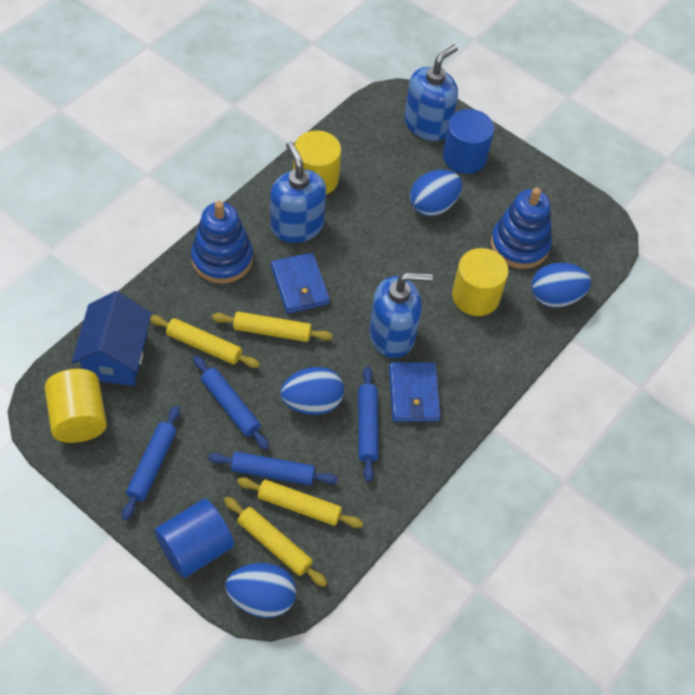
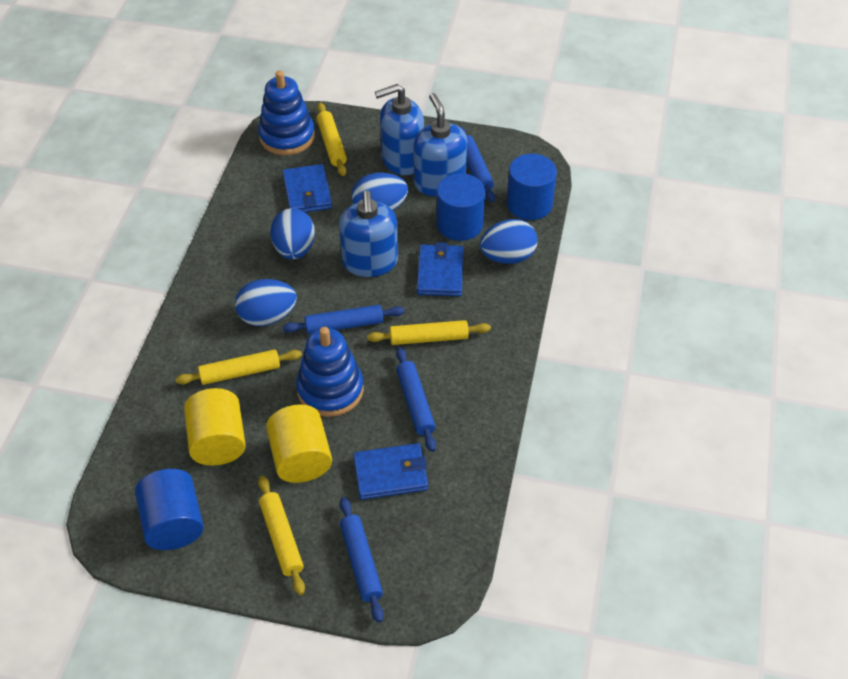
blue cylinder: 2 -> 3
blue house: 1 -> 0
blue wallet: 2 -> 3
yellow cylinder: 3 -> 2

